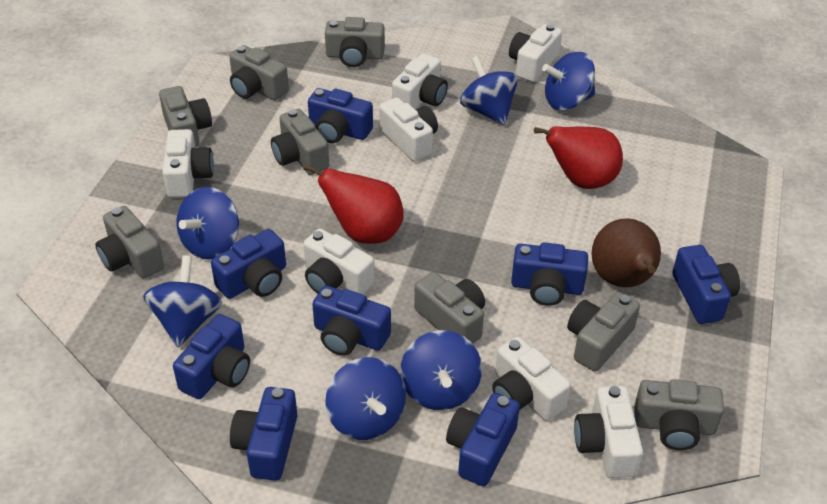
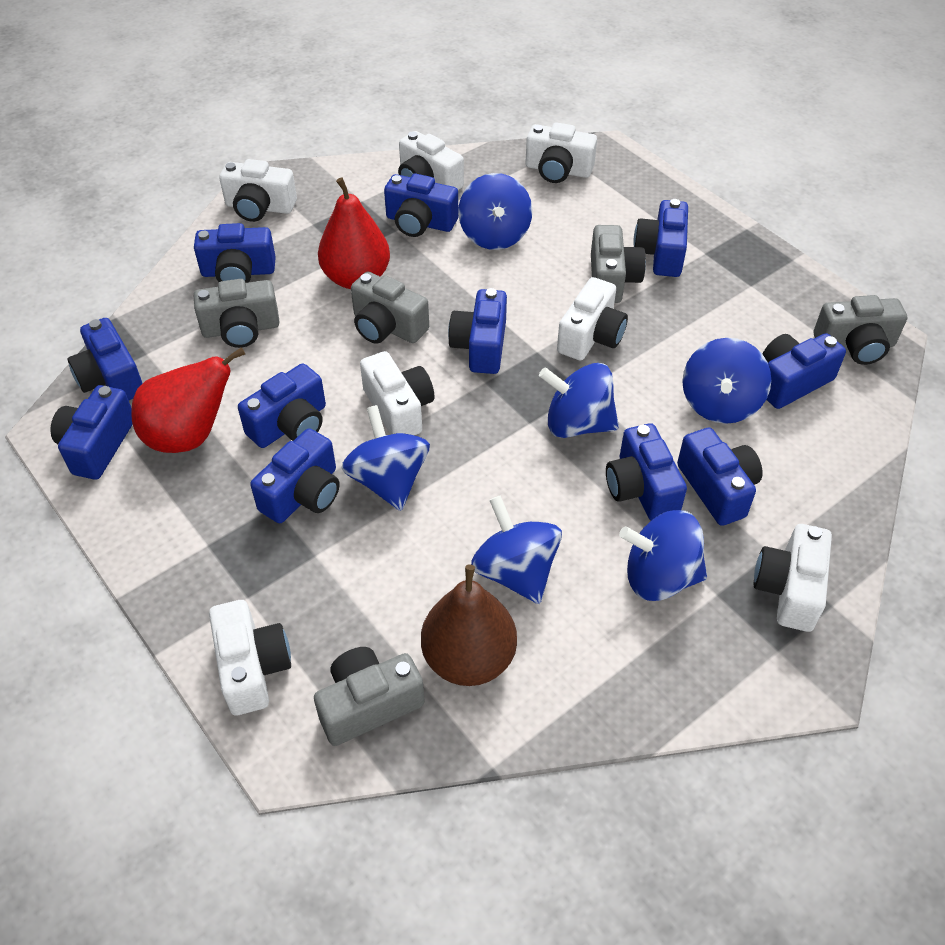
blue camera: 8 -> 11
grey camera: 8 -> 5

